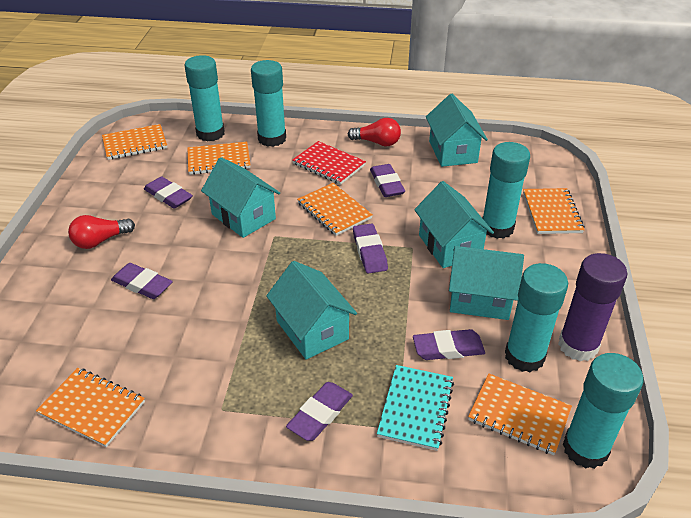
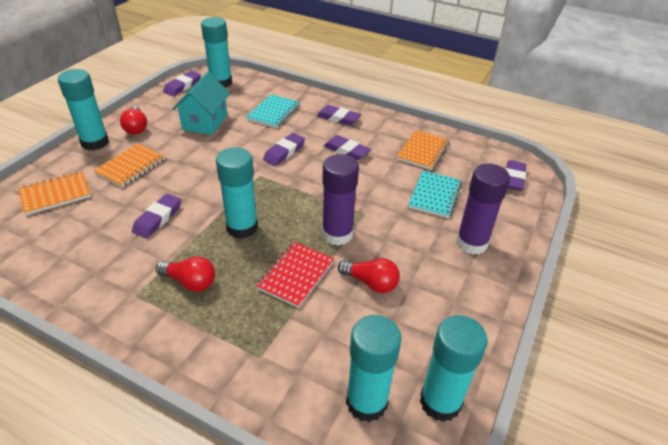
orange notebook: 6 -> 3
purple glue stick: 1 -> 2
red light bulb: 2 -> 3
turquoise house: 5 -> 1
turquoise notebook: 1 -> 2

